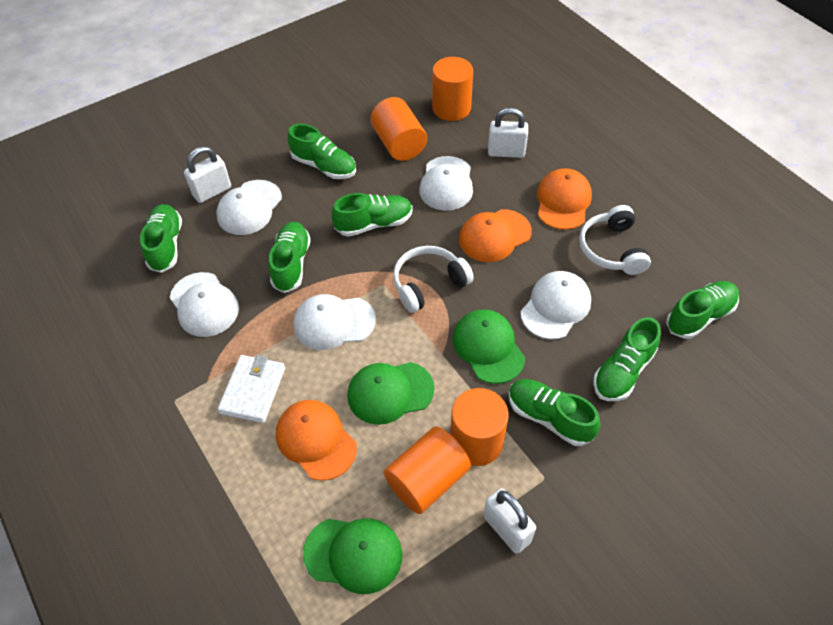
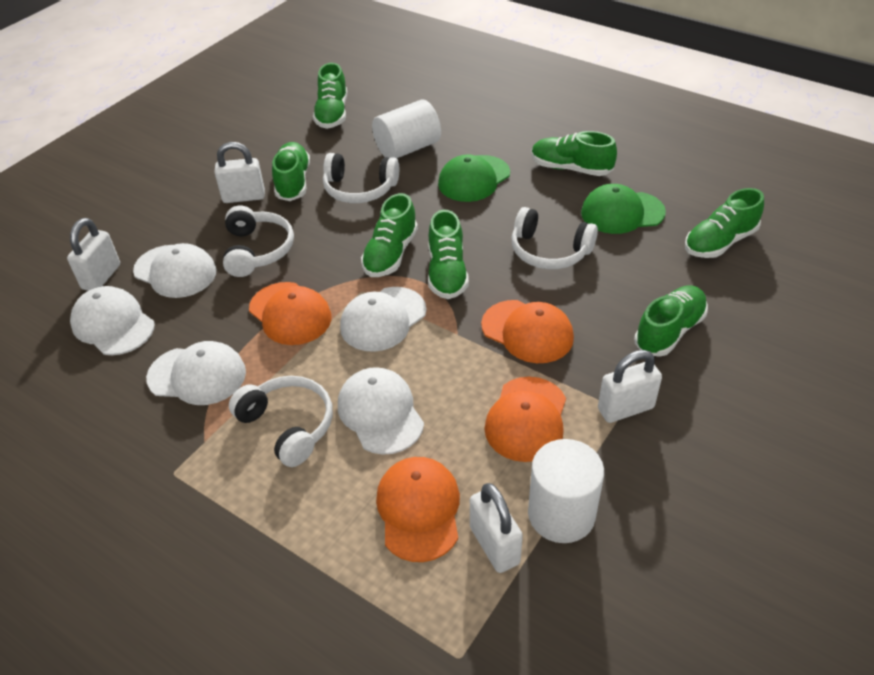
green cap: 3 -> 2
orange cap: 3 -> 4
orange cylinder: 4 -> 0
white cylinder: 0 -> 2
white headphones: 2 -> 4
white padlock: 3 -> 4
white wallet: 1 -> 0

